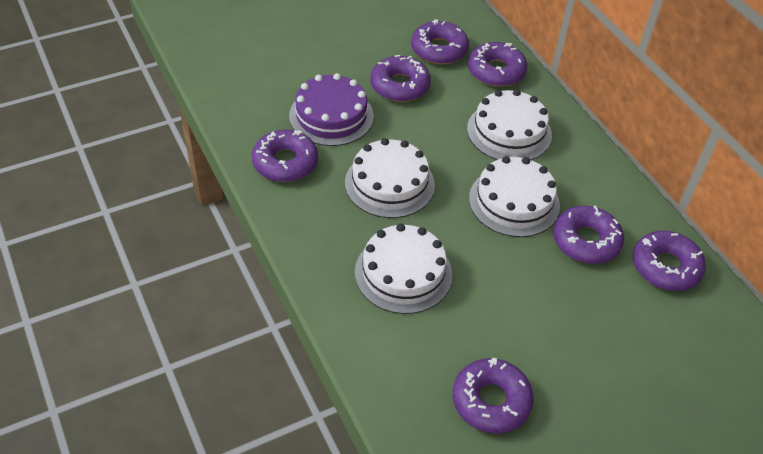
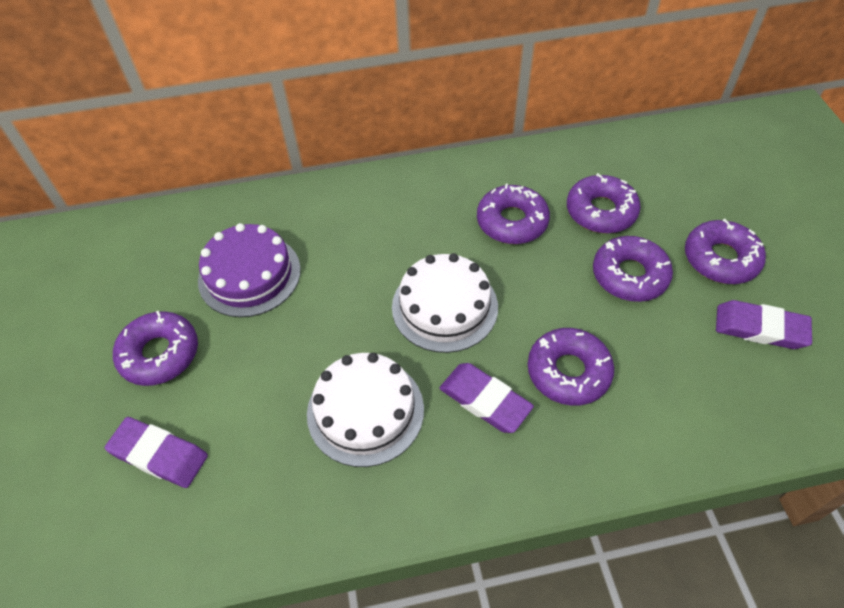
purple donut: 7 -> 6
purple eraser: 0 -> 3
white cake: 4 -> 2

